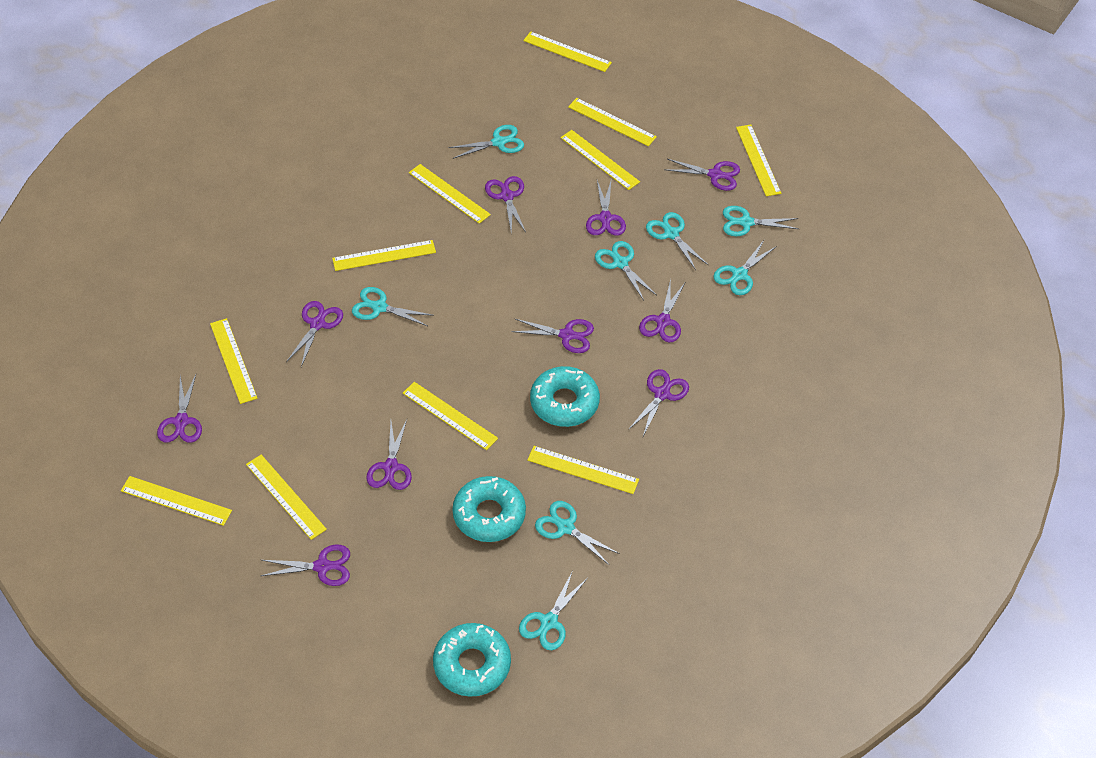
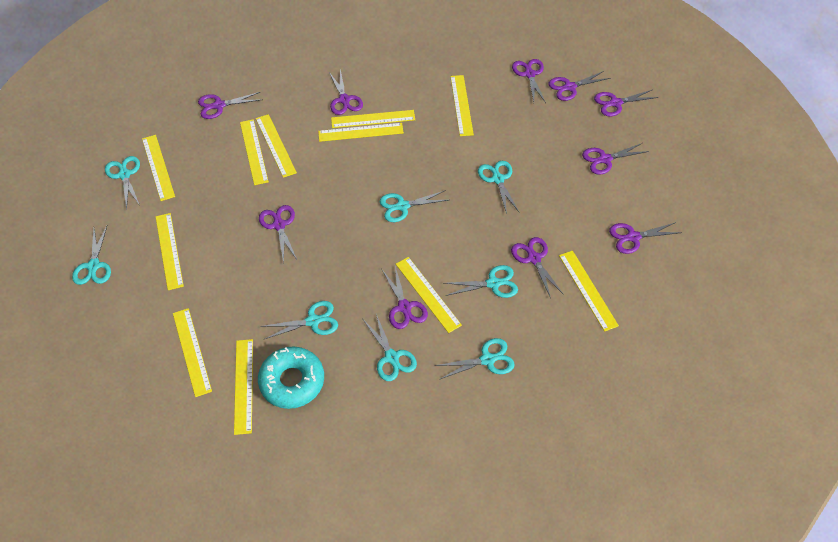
turquoise donut: 3 -> 1

